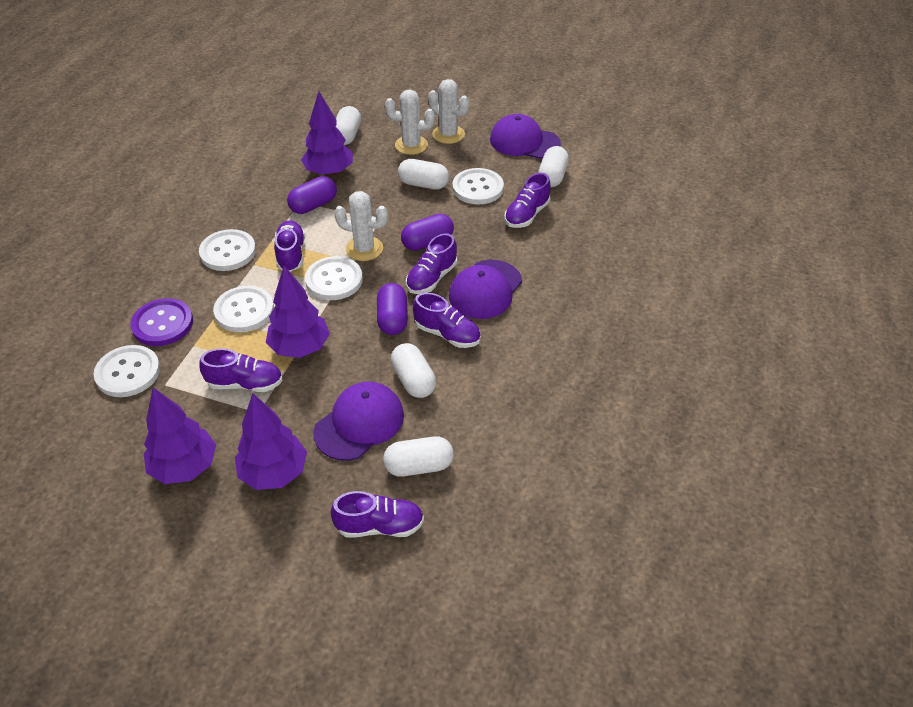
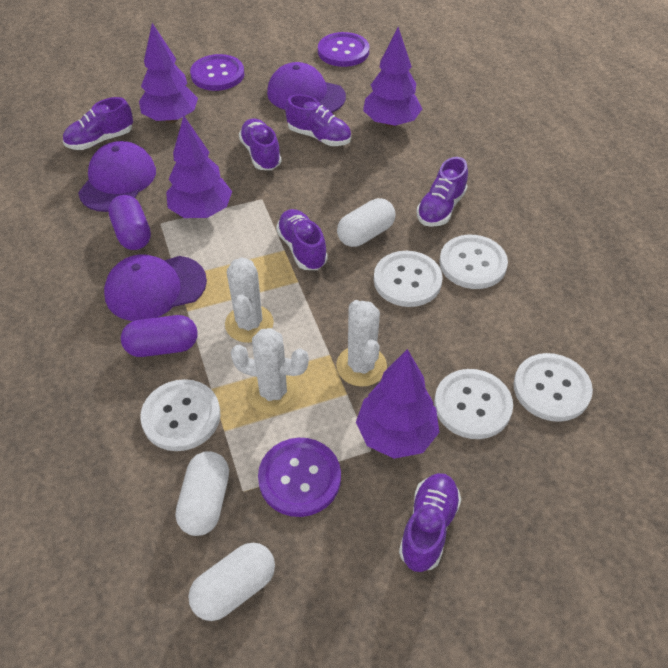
purple button: 1 -> 3
purple capsule: 3 -> 2
white capsule: 5 -> 3

